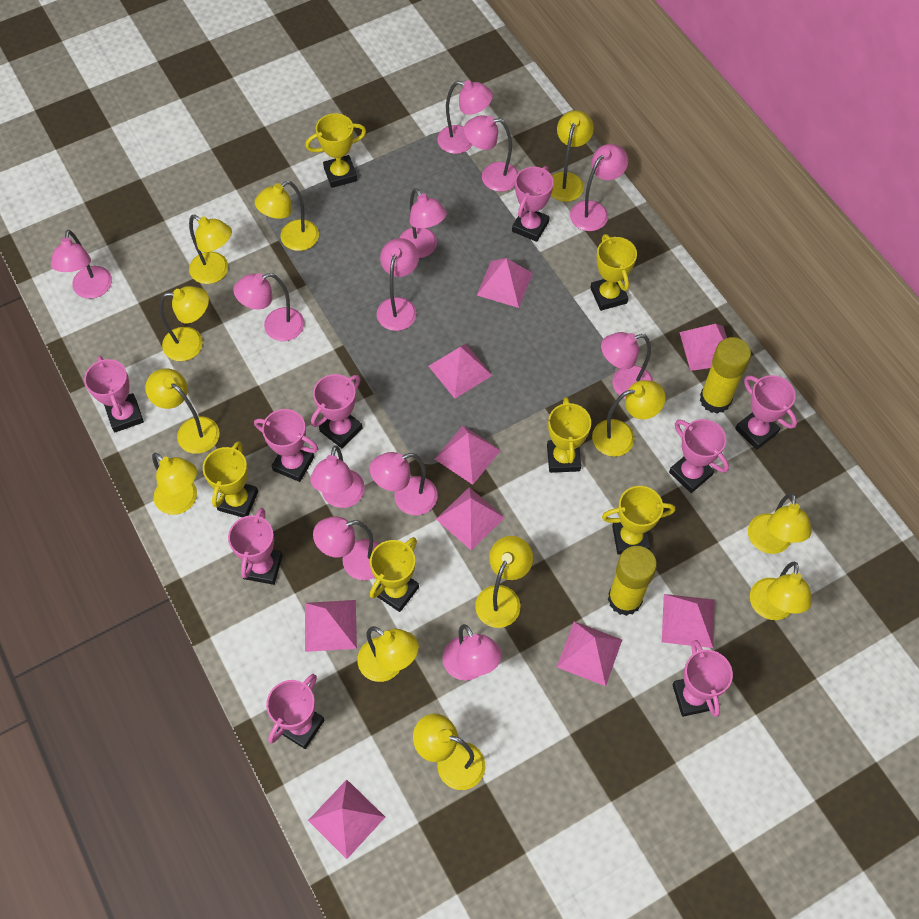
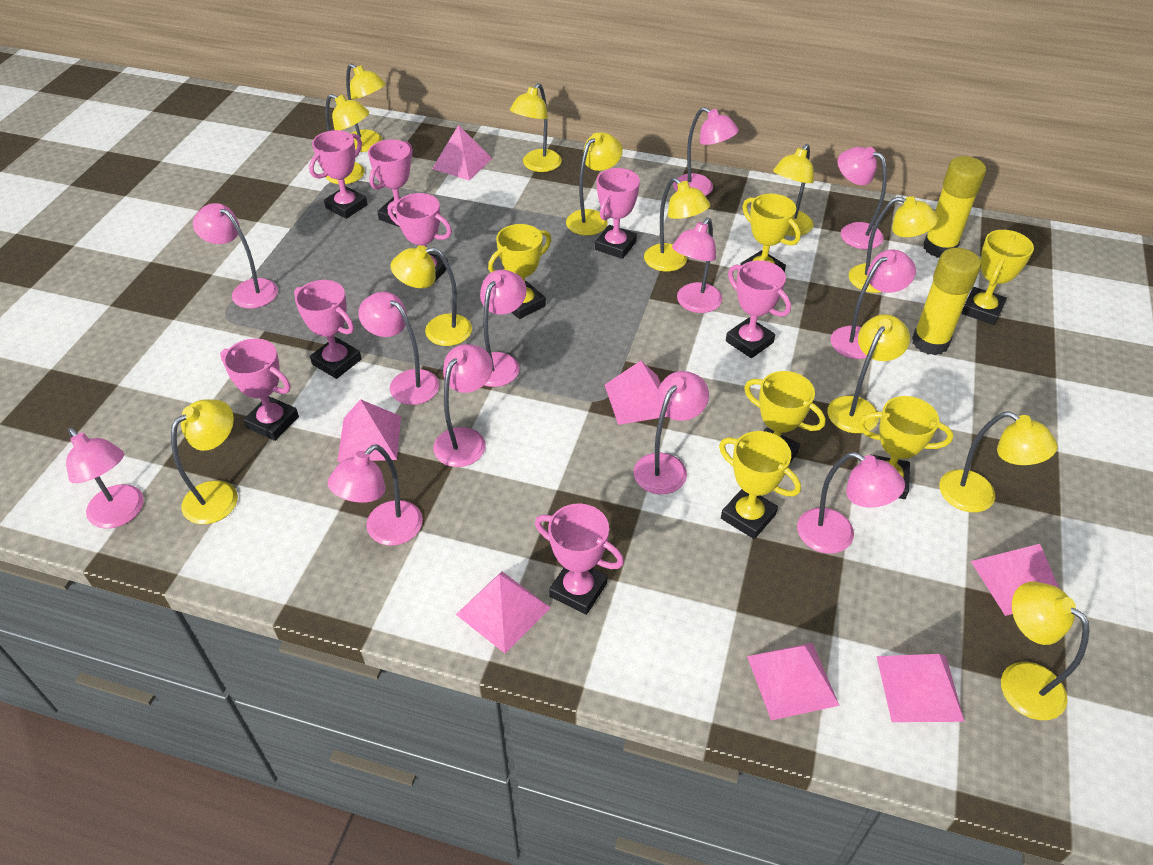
pink pyramid: 9 -> 7
pink trophy: 9 -> 8

